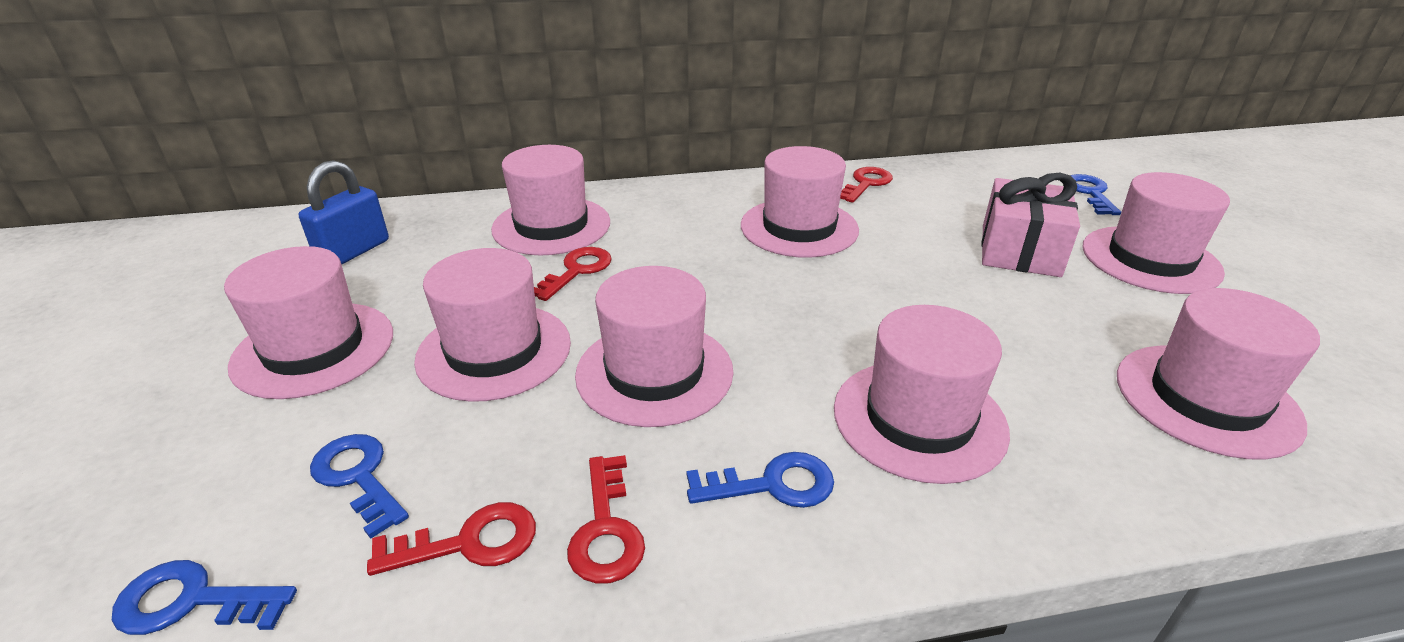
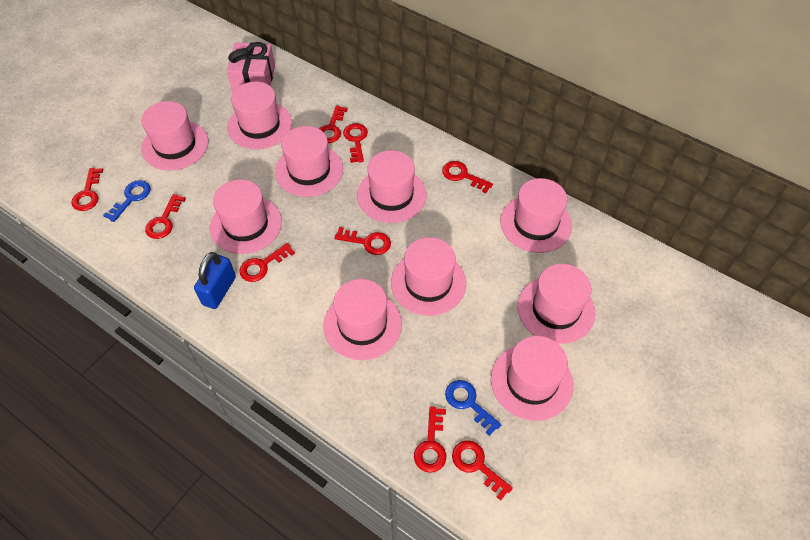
blue key: 4 -> 2
pink hat: 8 -> 10
red key: 4 -> 9

